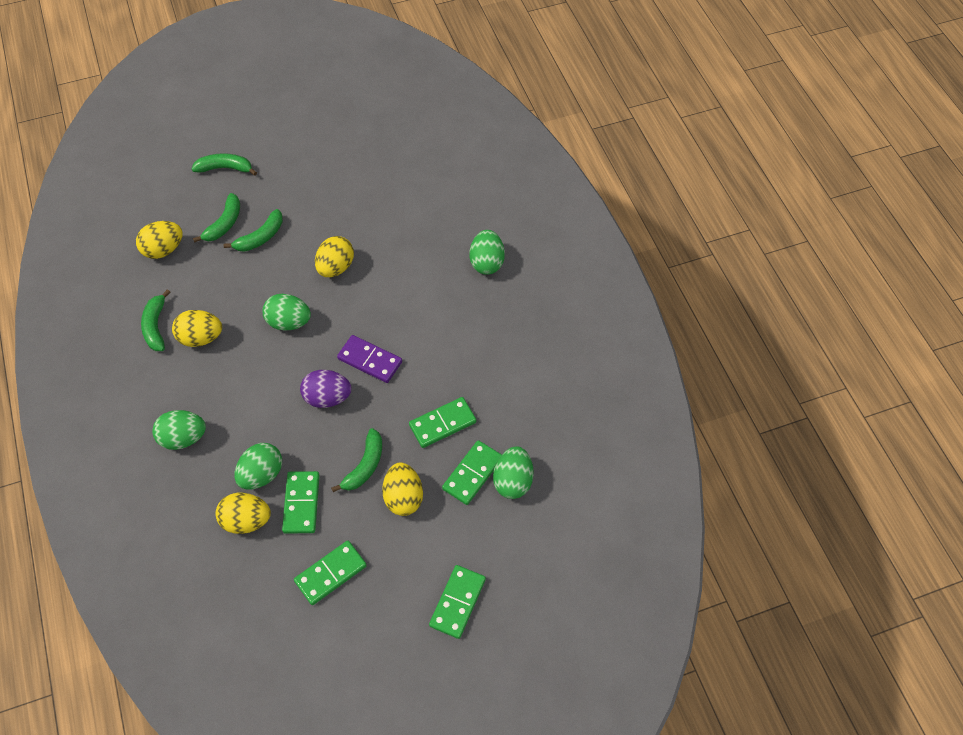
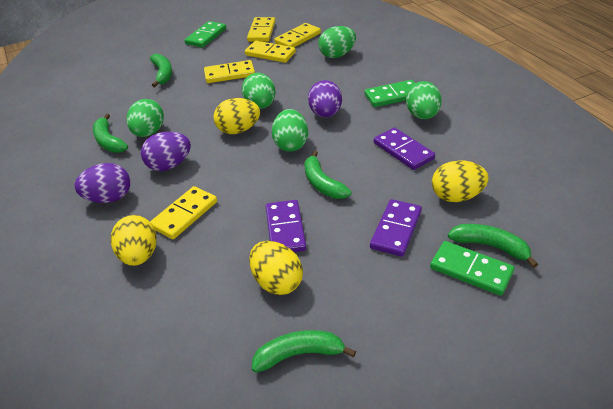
green domino: 5 -> 3
purple domino: 1 -> 3
purple egg: 1 -> 3
yellow domino: 0 -> 5
yellow egg: 5 -> 4

